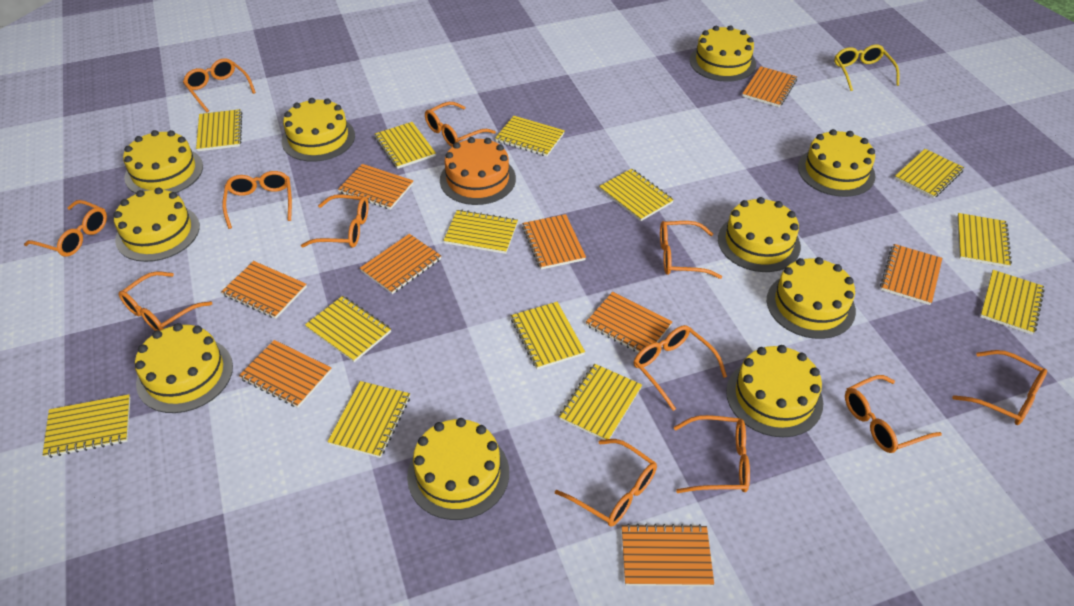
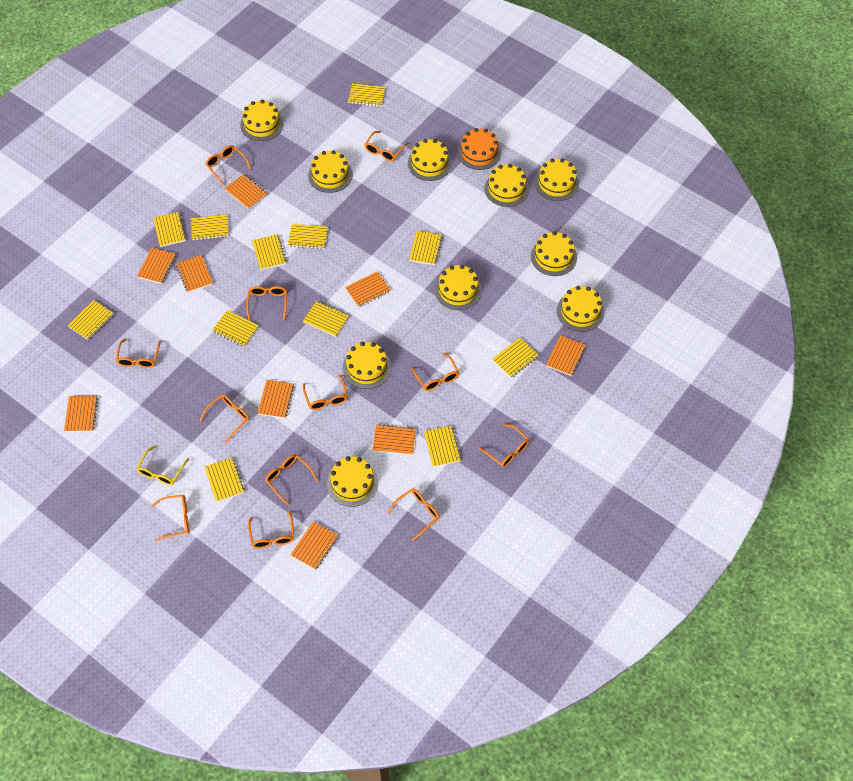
yellow notebook: 13 -> 12

